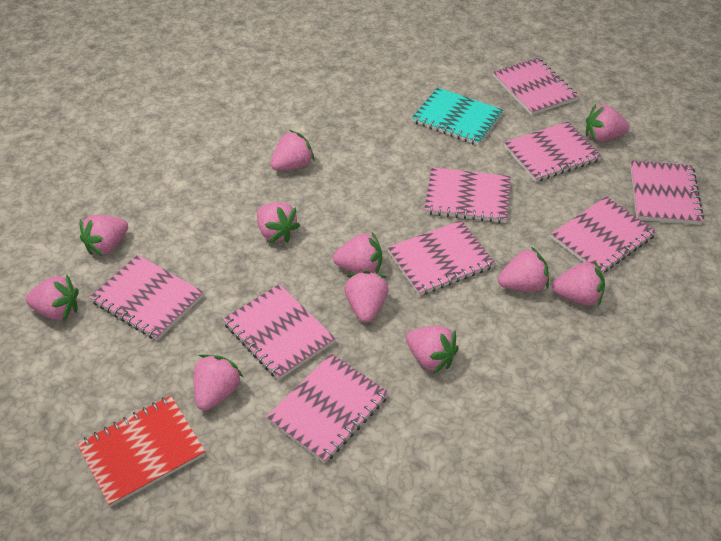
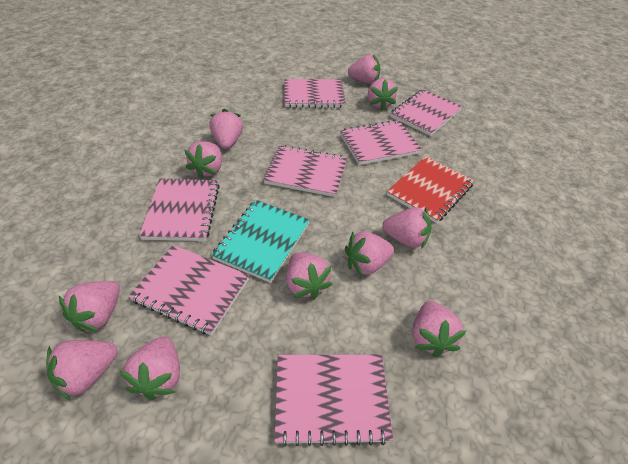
pink notebook: 9 -> 7

